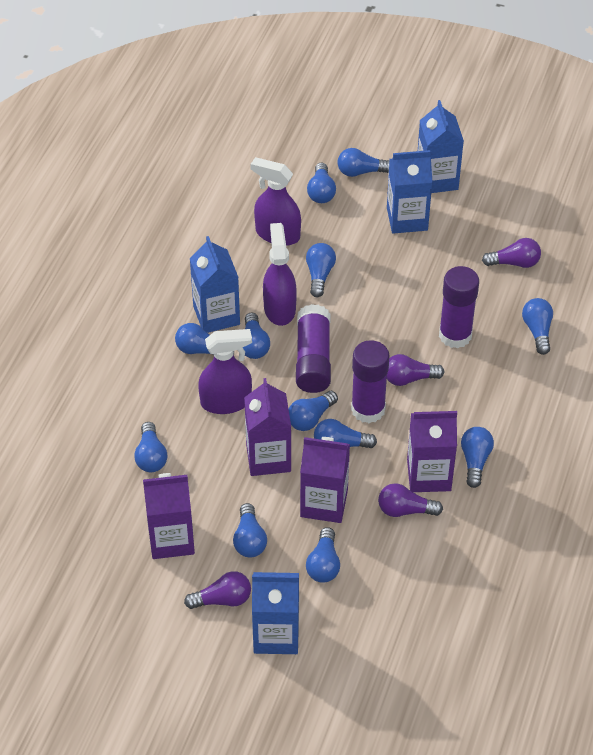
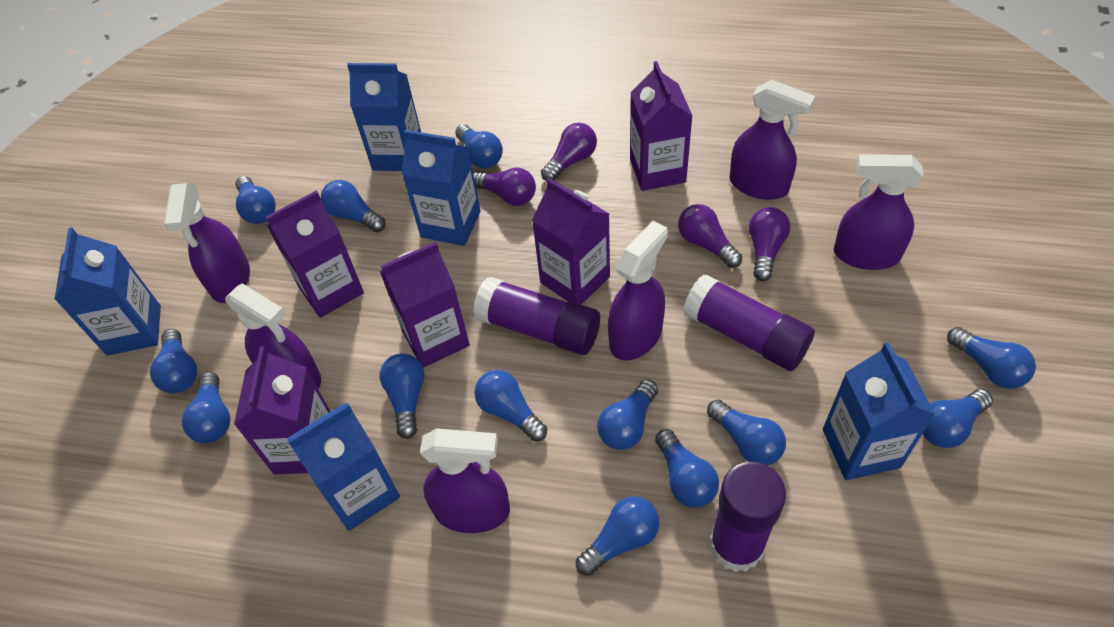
blue carton: 4 -> 5
blue light bulb: 12 -> 13
purple carton: 4 -> 5
purple spray bottle: 3 -> 6

